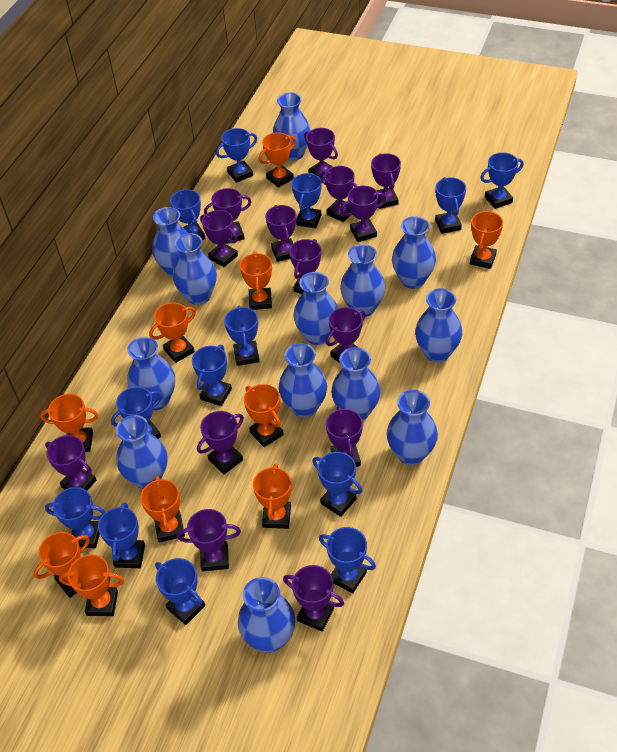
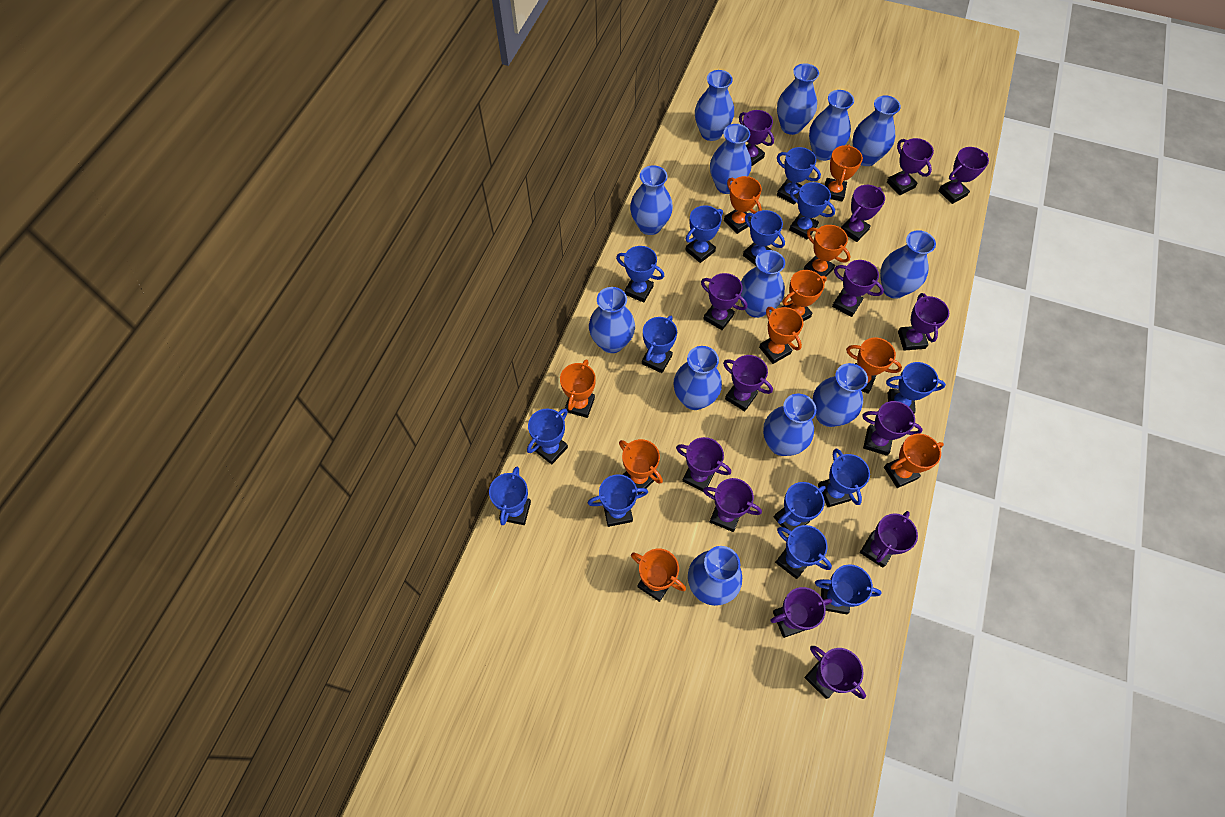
blue trophy: 13 -> 14

